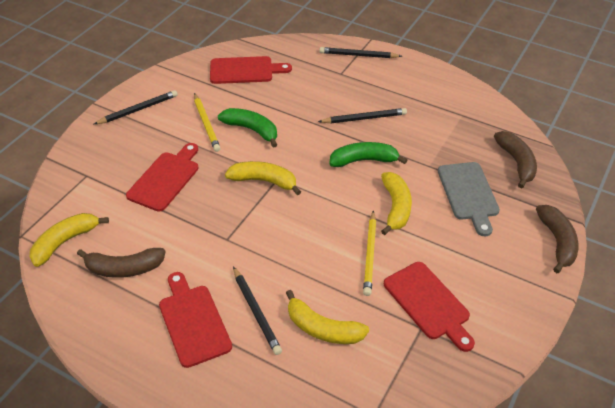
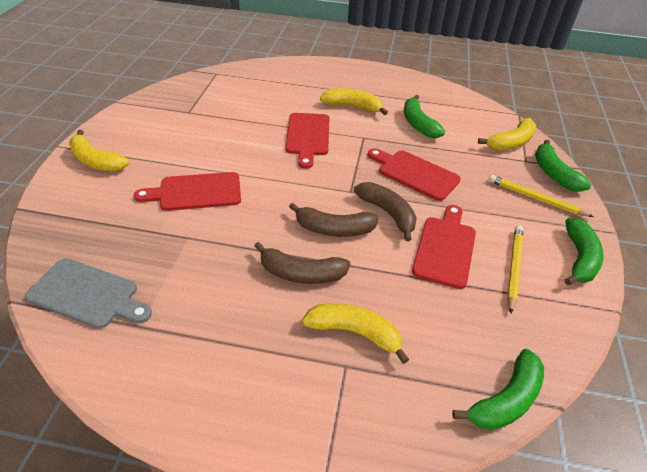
black pencil: 4 -> 0
green banana: 2 -> 4

